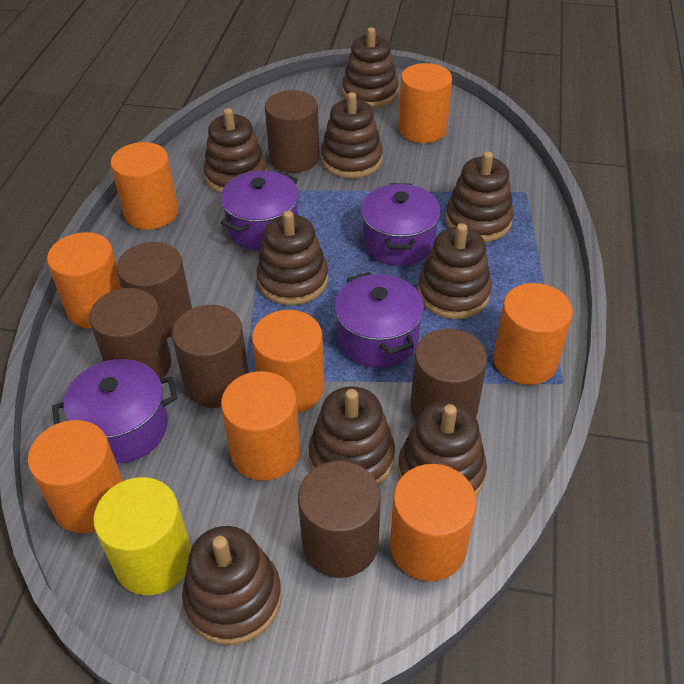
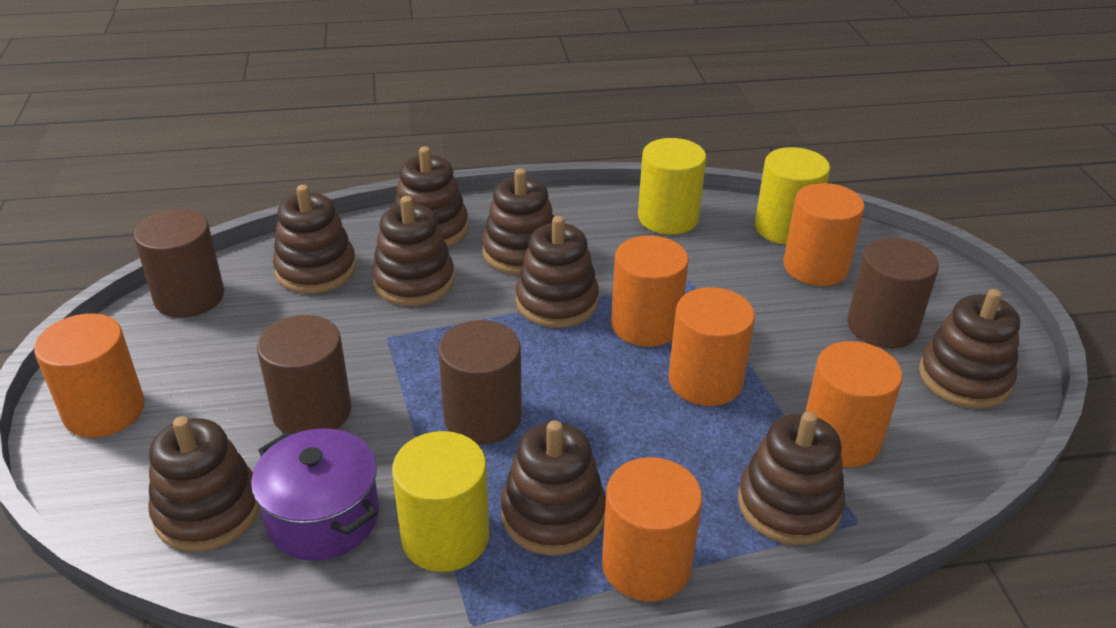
brown cylinder: 6 -> 4
orange cylinder: 8 -> 6
purple pot: 4 -> 1
yellow cylinder: 1 -> 3

